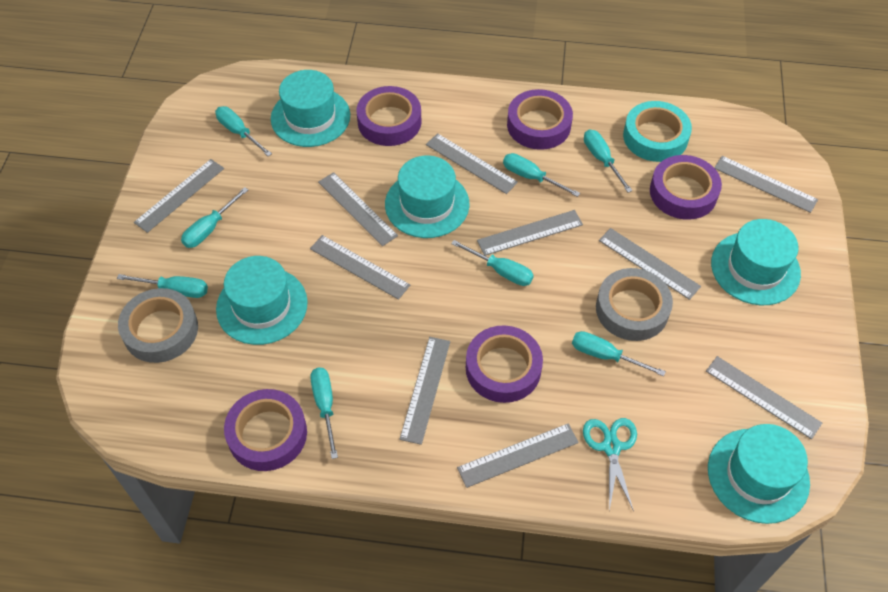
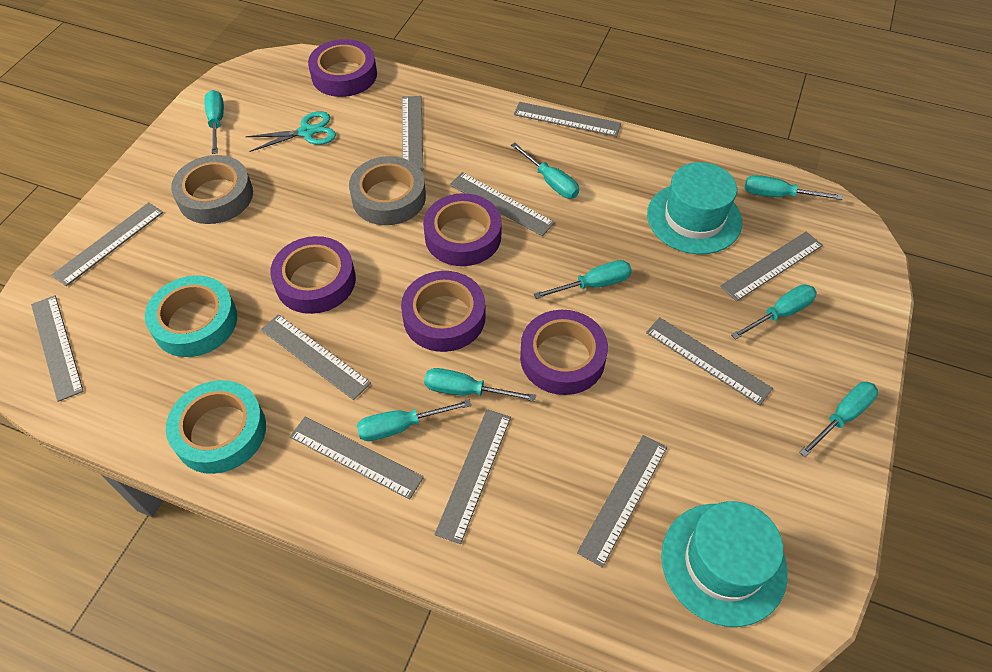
grey ruler: 10 -> 11
turquoise hat: 5 -> 2
turquoise tape: 1 -> 2

